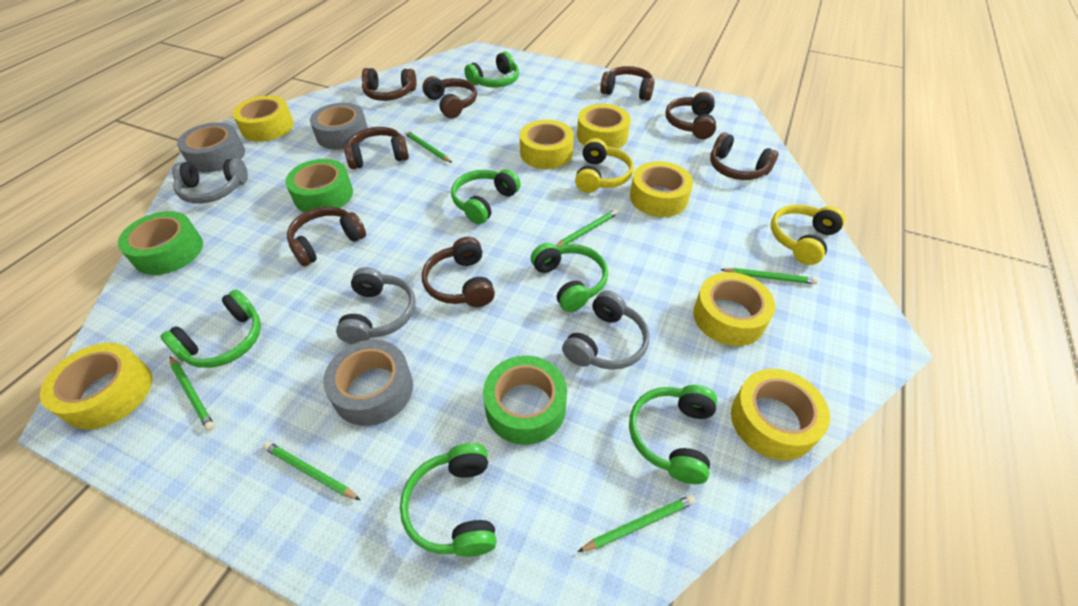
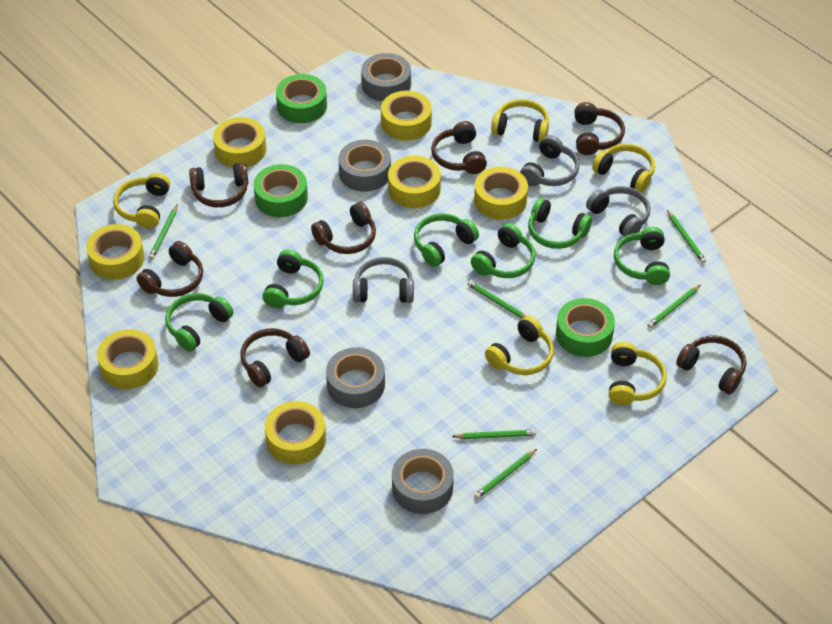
brown headphones: 8 -> 7
grey tape: 3 -> 4
yellow headphones: 2 -> 5

